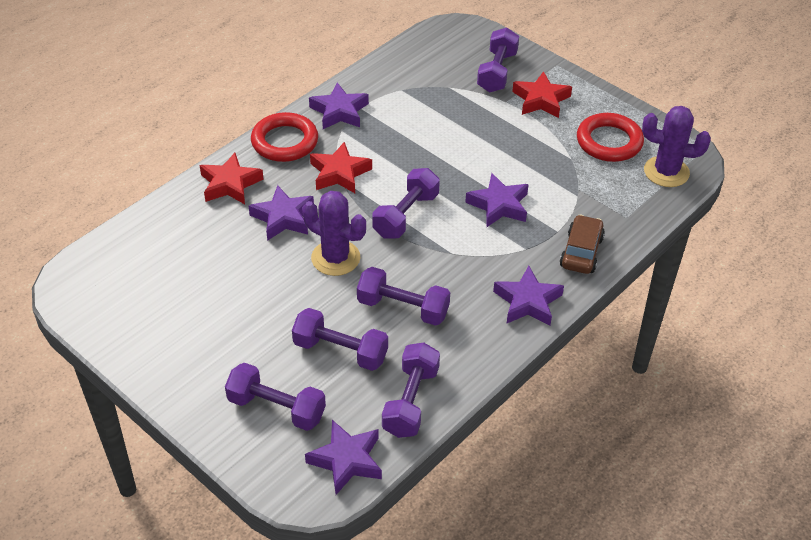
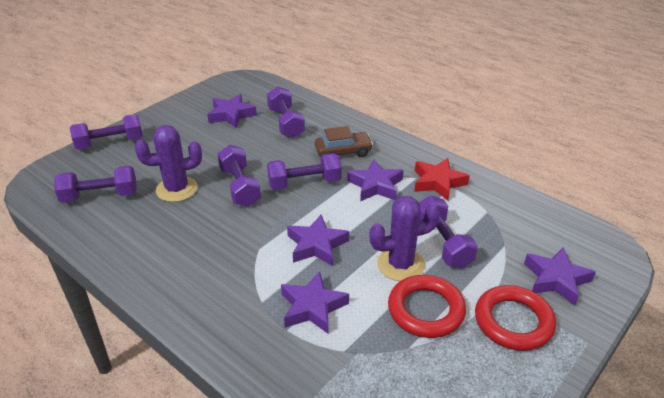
red star: 3 -> 1

